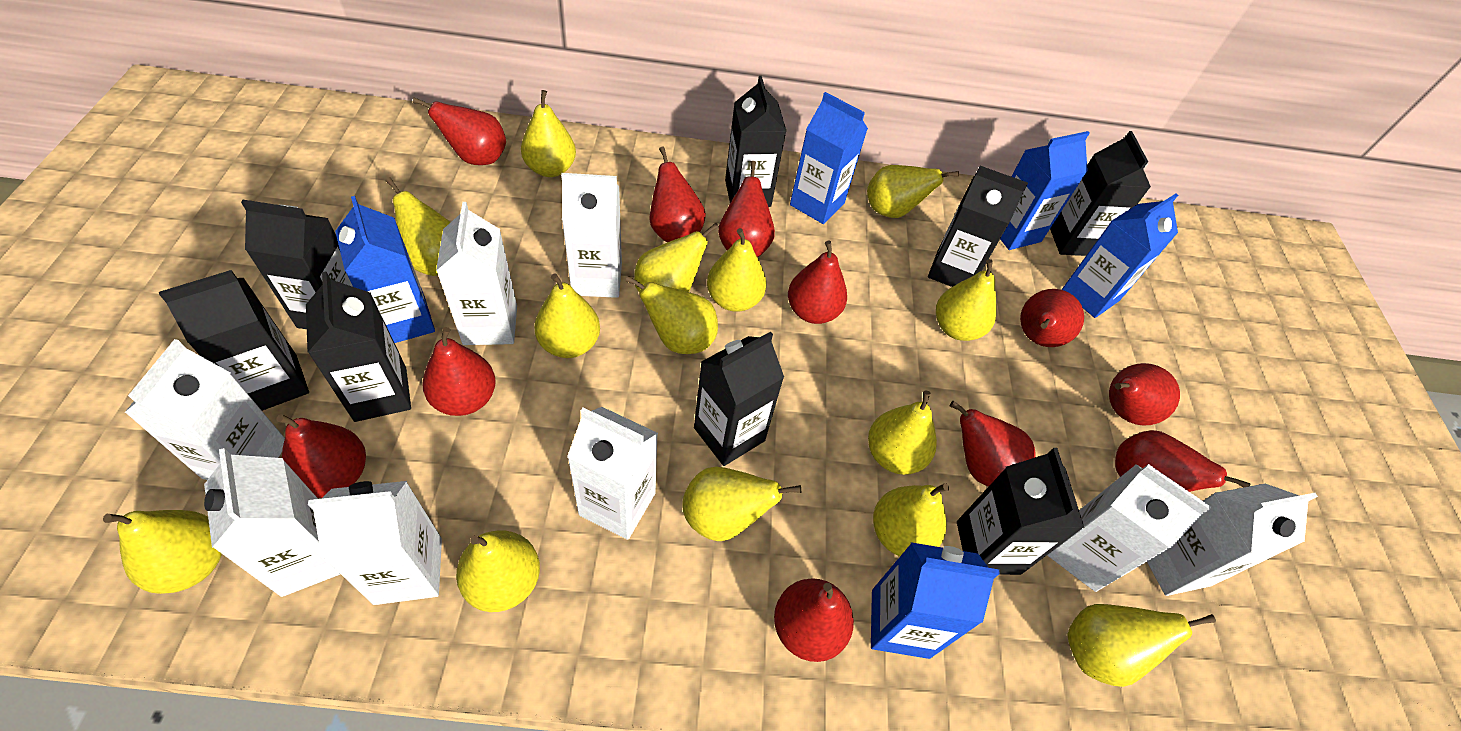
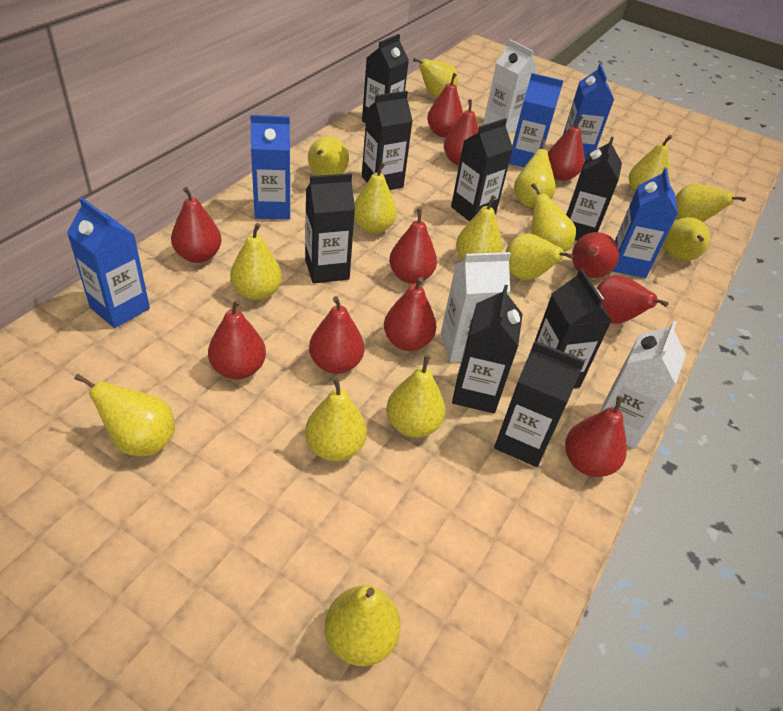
white carton: 8 -> 3
yellow pear: 14 -> 15

